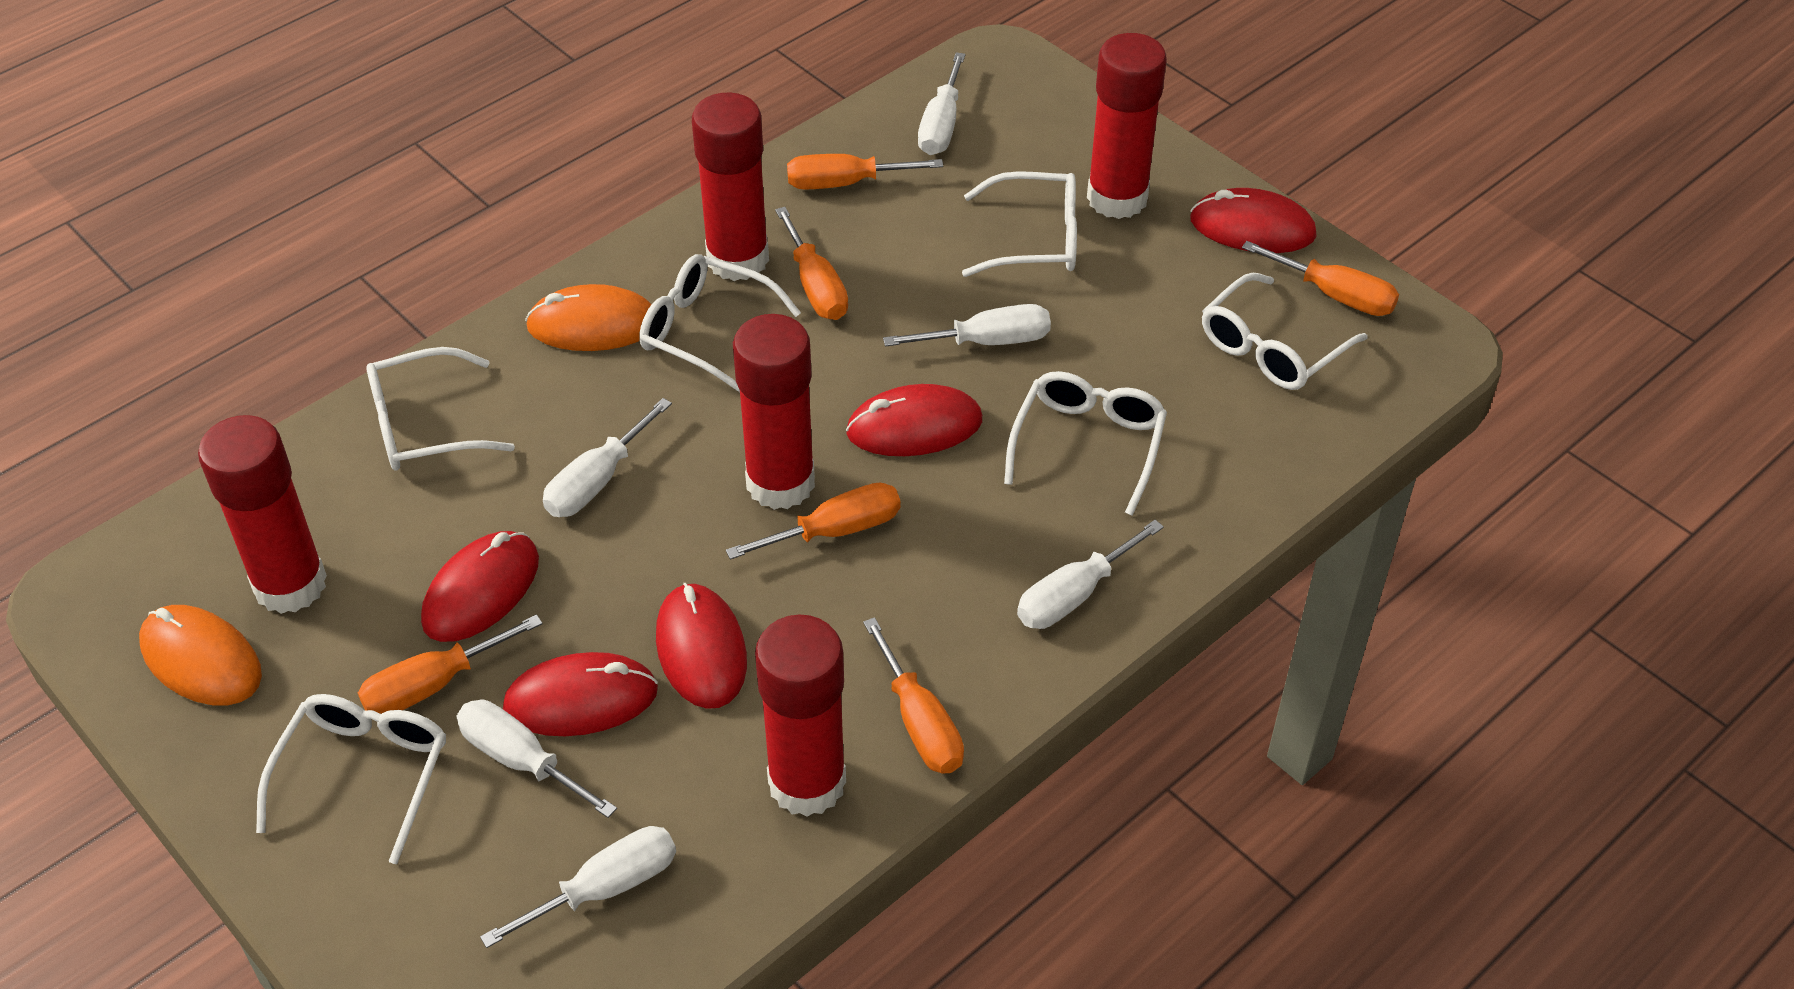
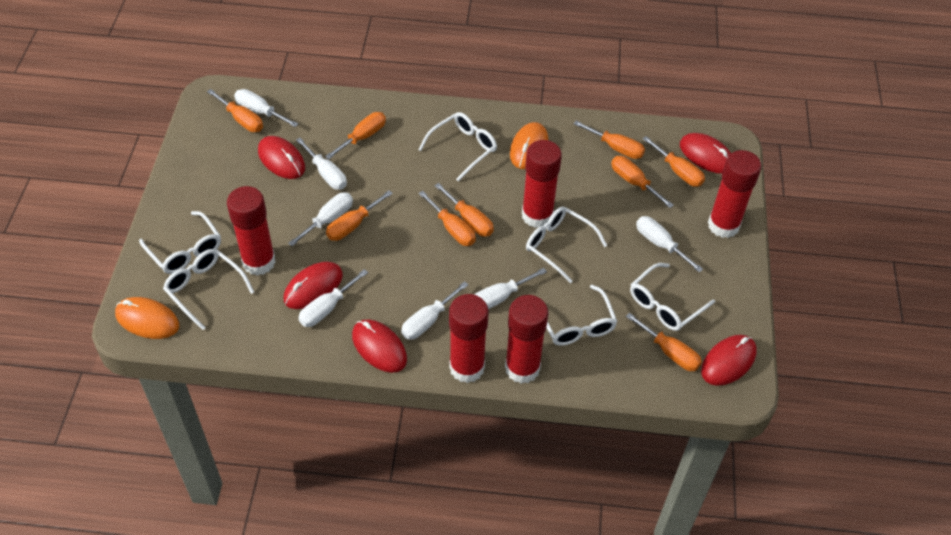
orange screwdriver: 6 -> 9
white screwdriver: 6 -> 7

